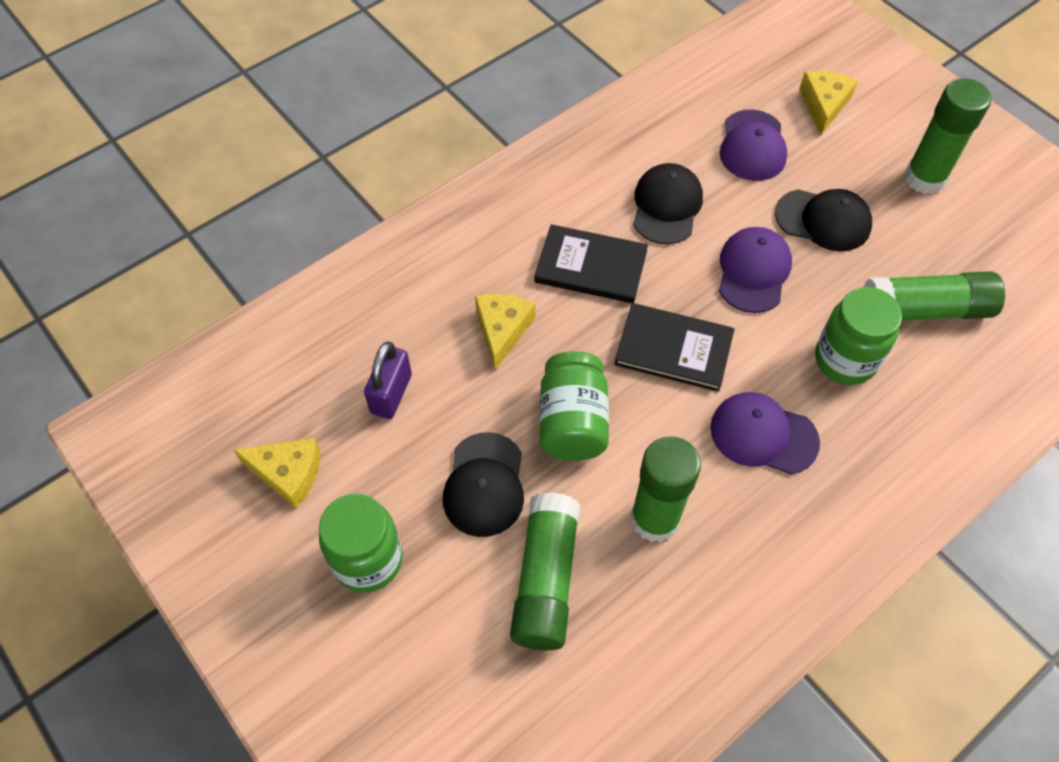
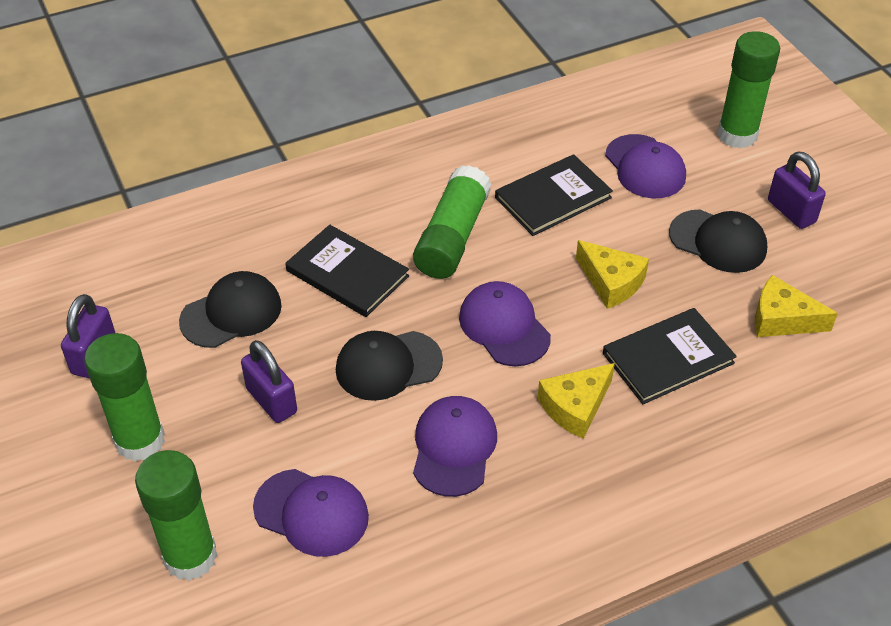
black book: 2 -> 3
green jar: 3 -> 0
purple cap: 3 -> 4
purple padlock: 1 -> 3

